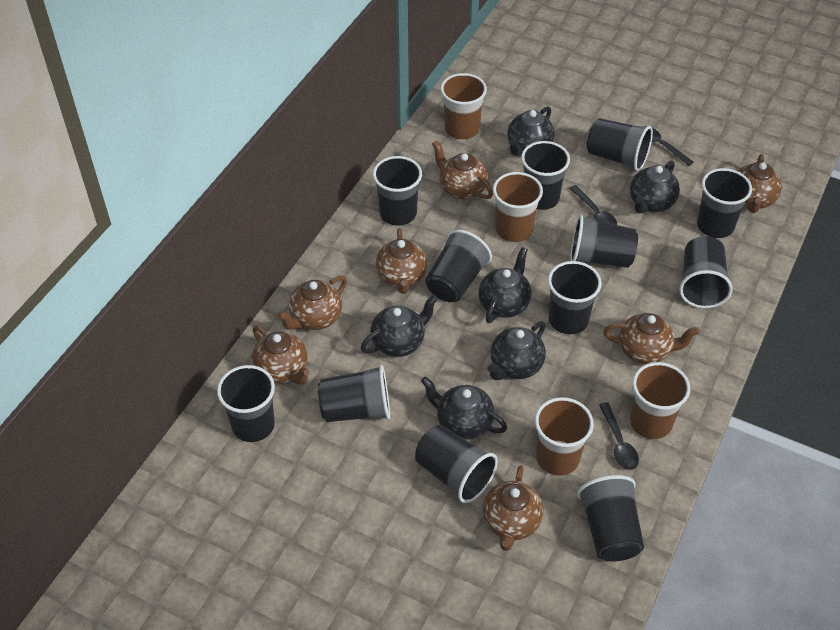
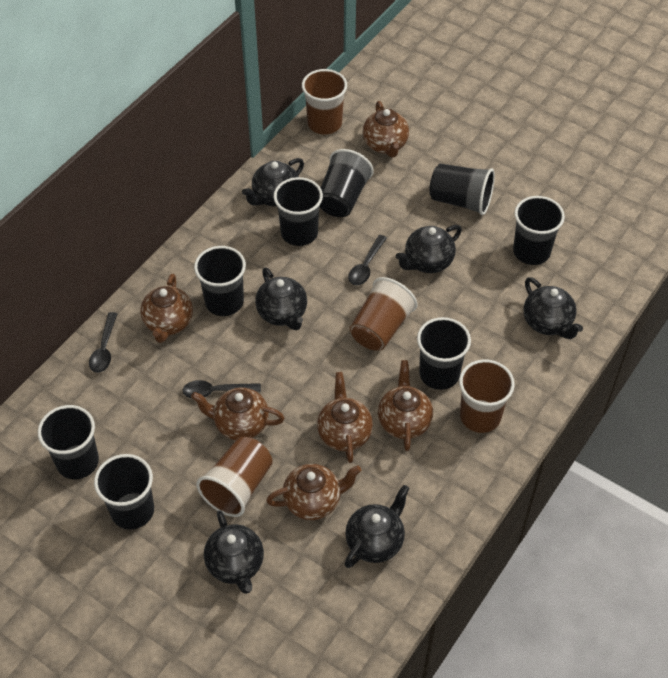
black cup: 12 -> 8
brown teapot: 7 -> 6

